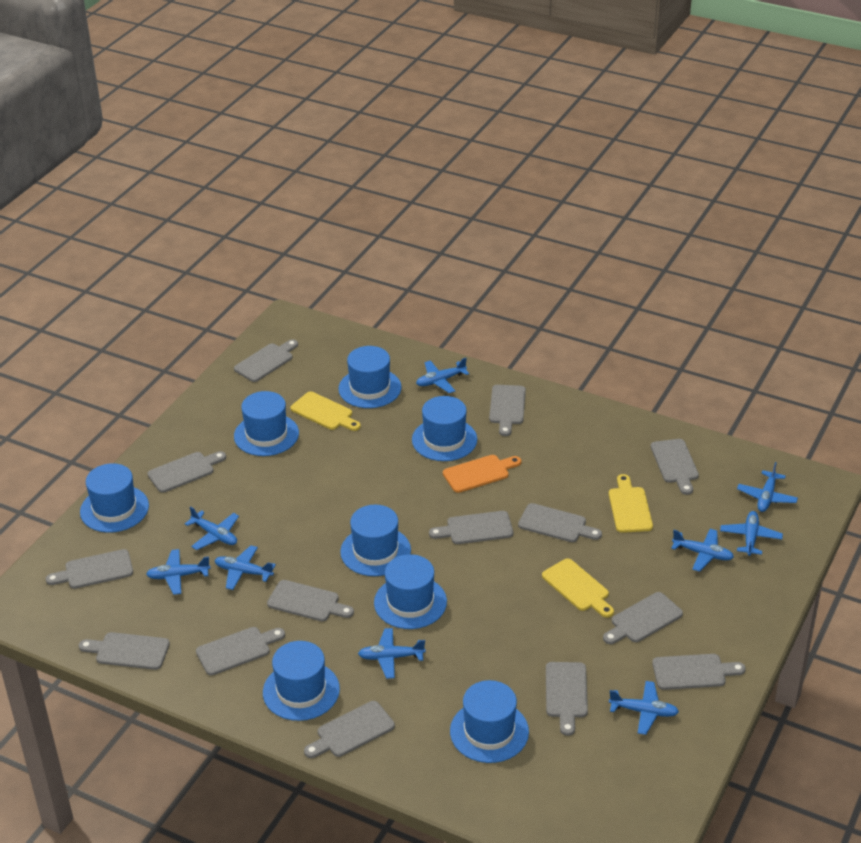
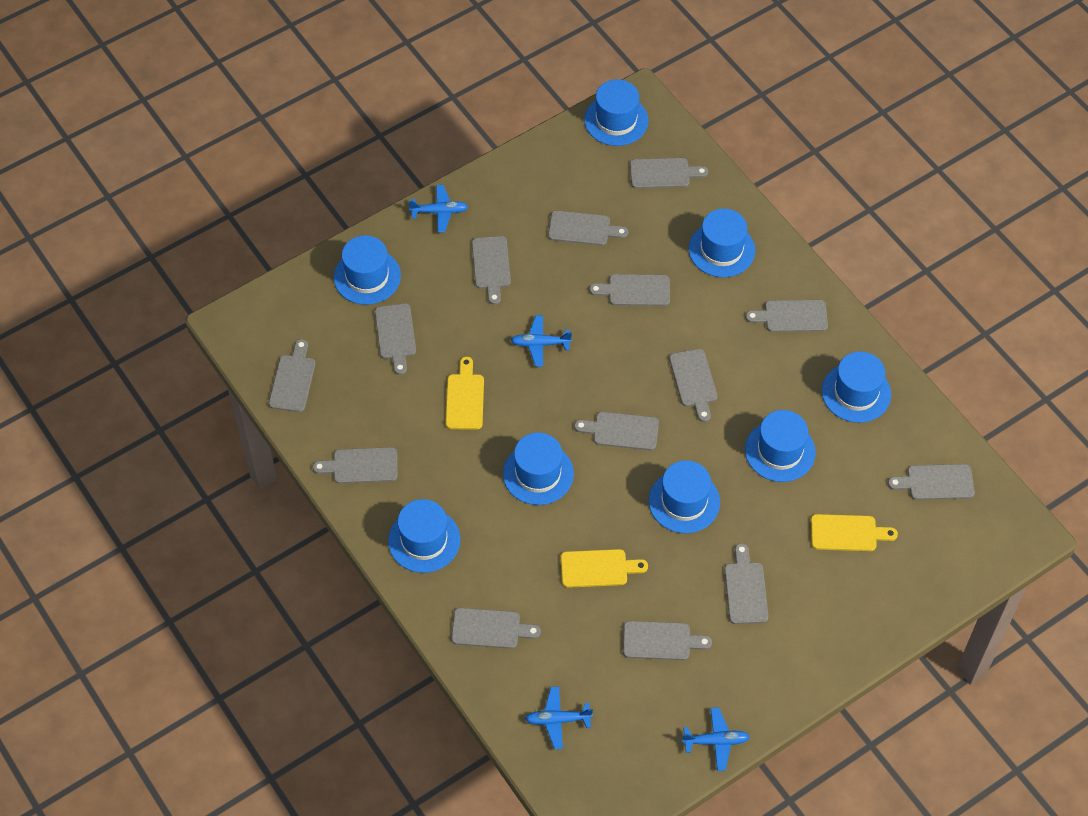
blue plane: 9 -> 4
orange cutting board: 1 -> 0

